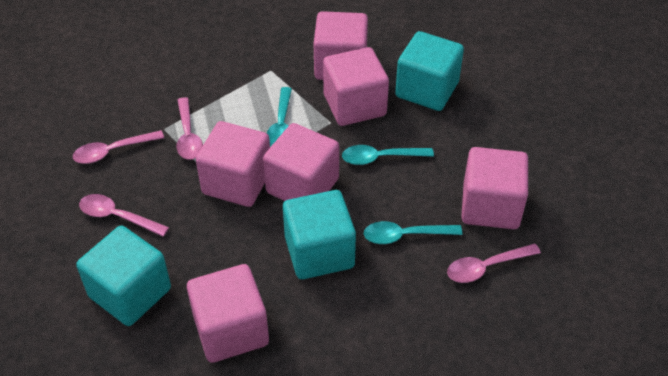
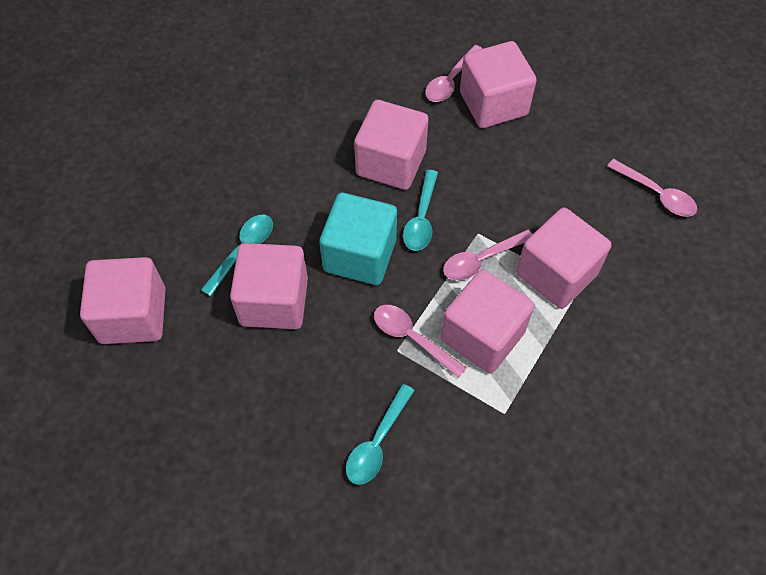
turquoise cube: 3 -> 1

